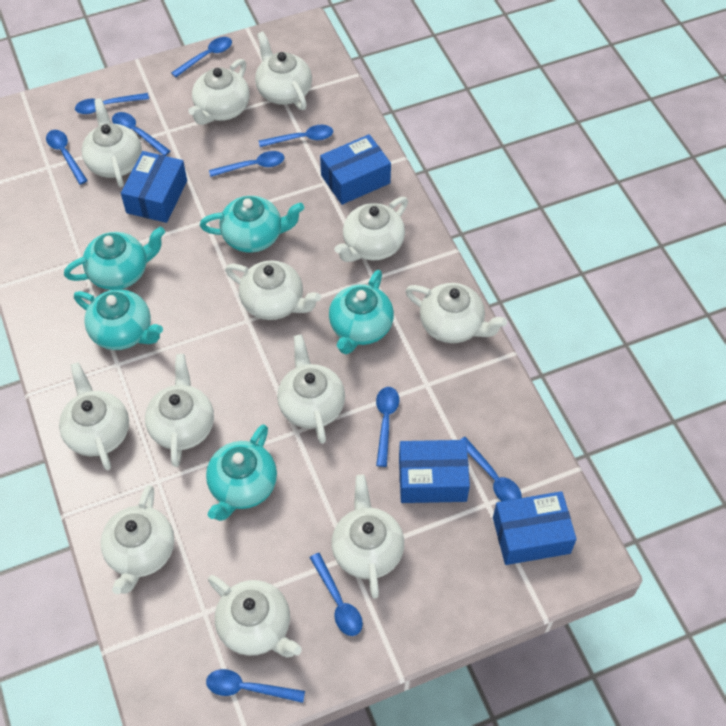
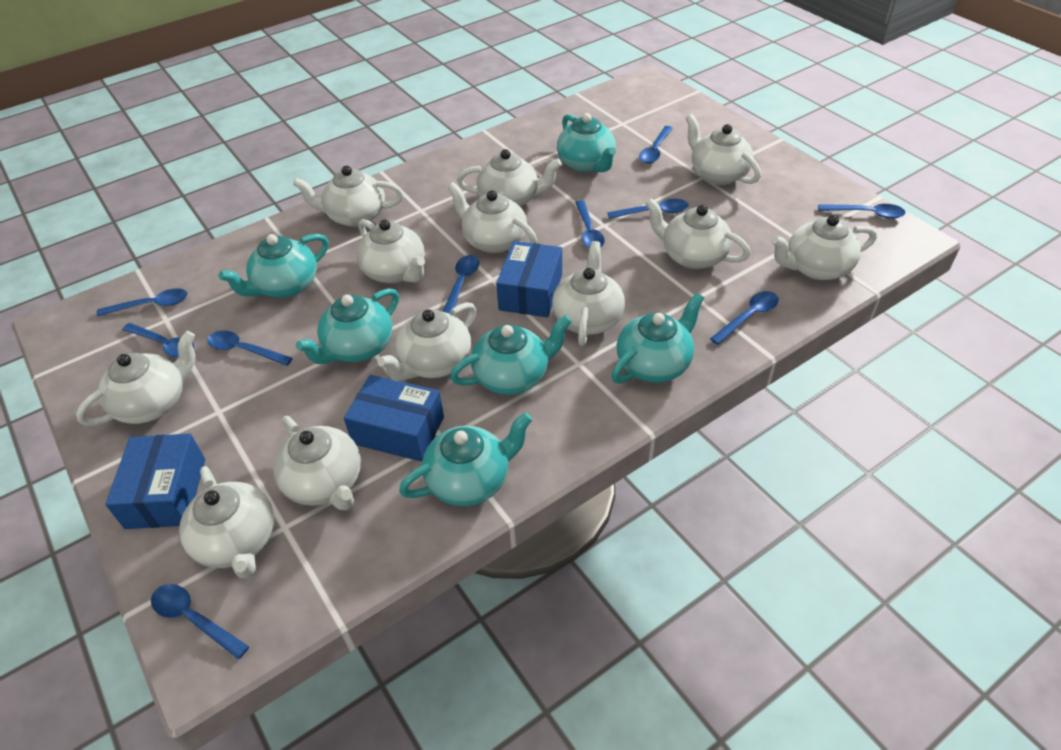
blue box: 4 -> 3
turquoise teapot: 5 -> 6

